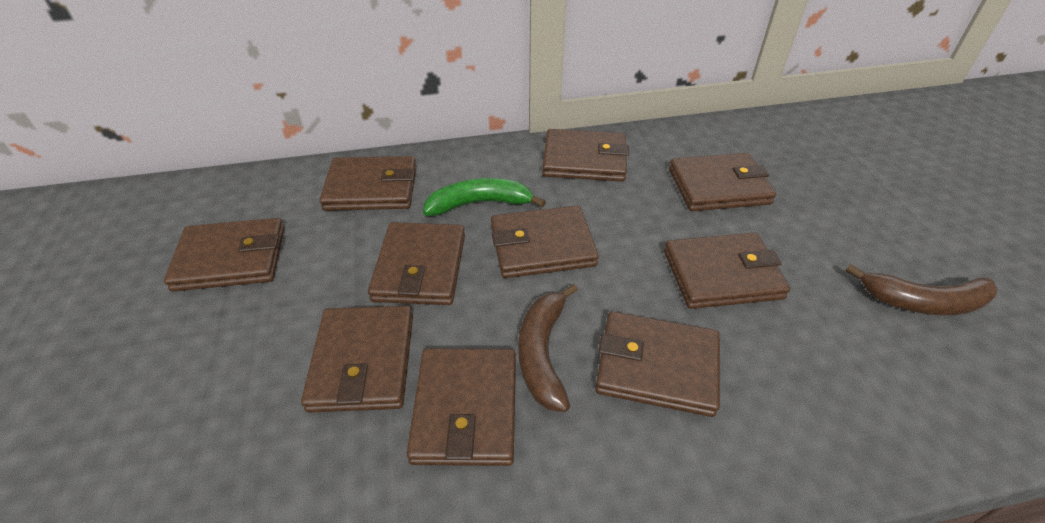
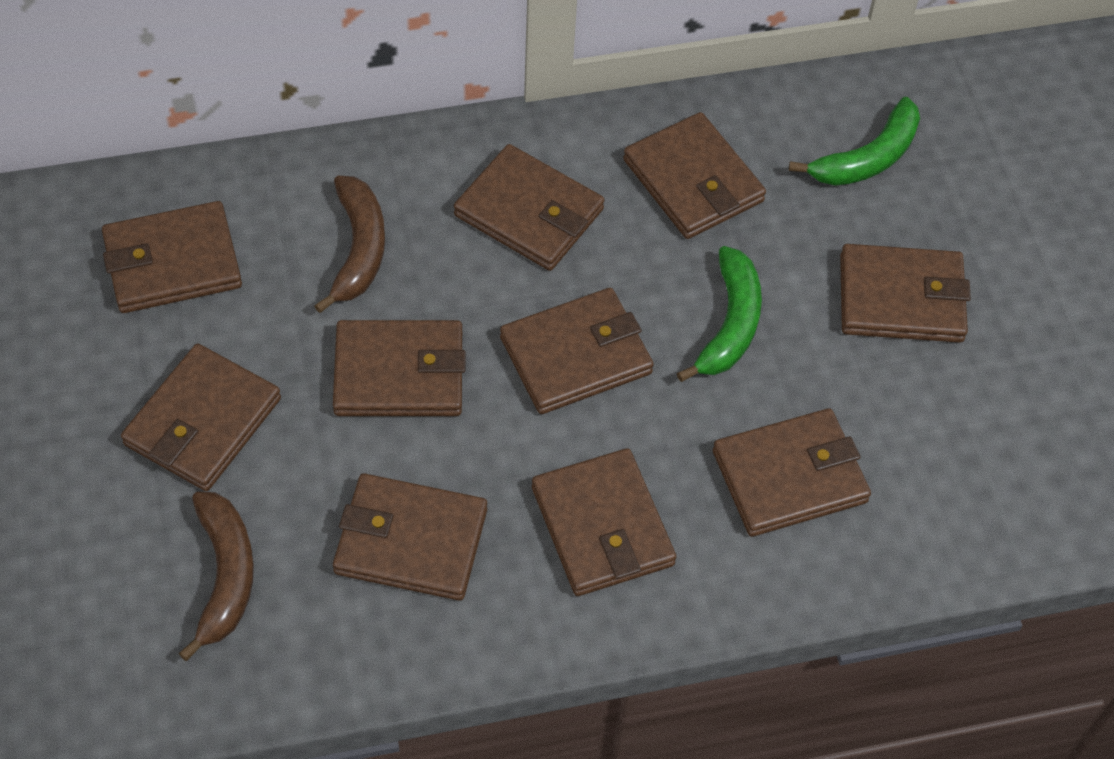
green banana: 1 -> 2

